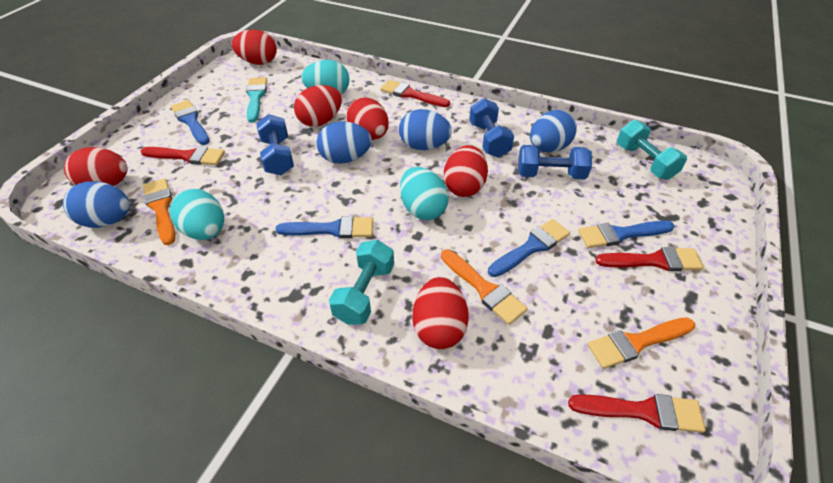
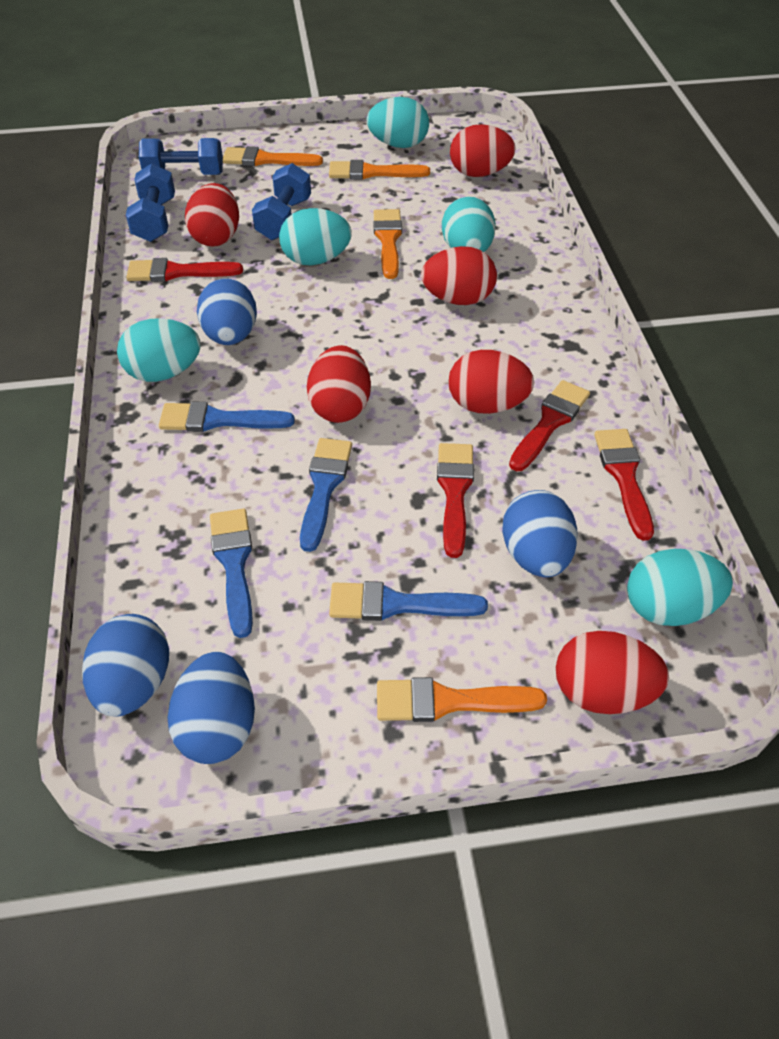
orange brush: 3 -> 4
turquoise brush: 1 -> 0
turquoise dumbbell: 2 -> 0
turquoise egg: 3 -> 5

